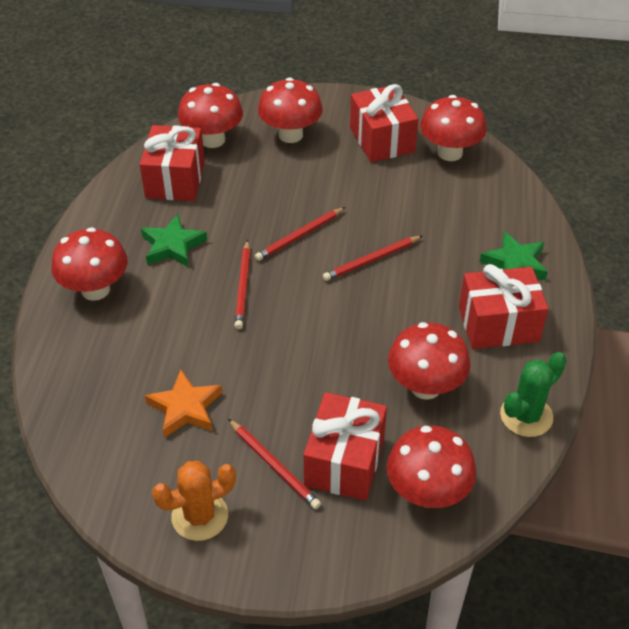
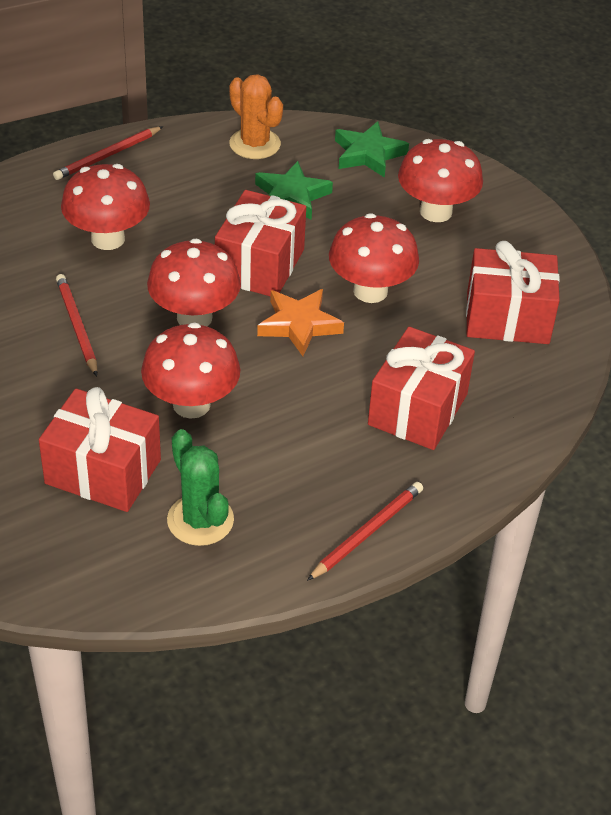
red mushroom: 6 -> 5
red pencil: 4 -> 3

